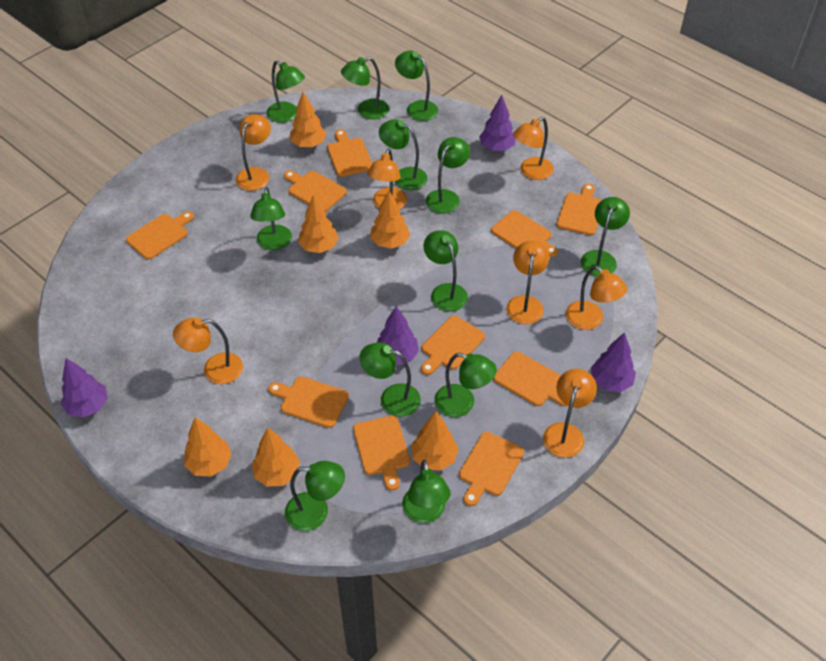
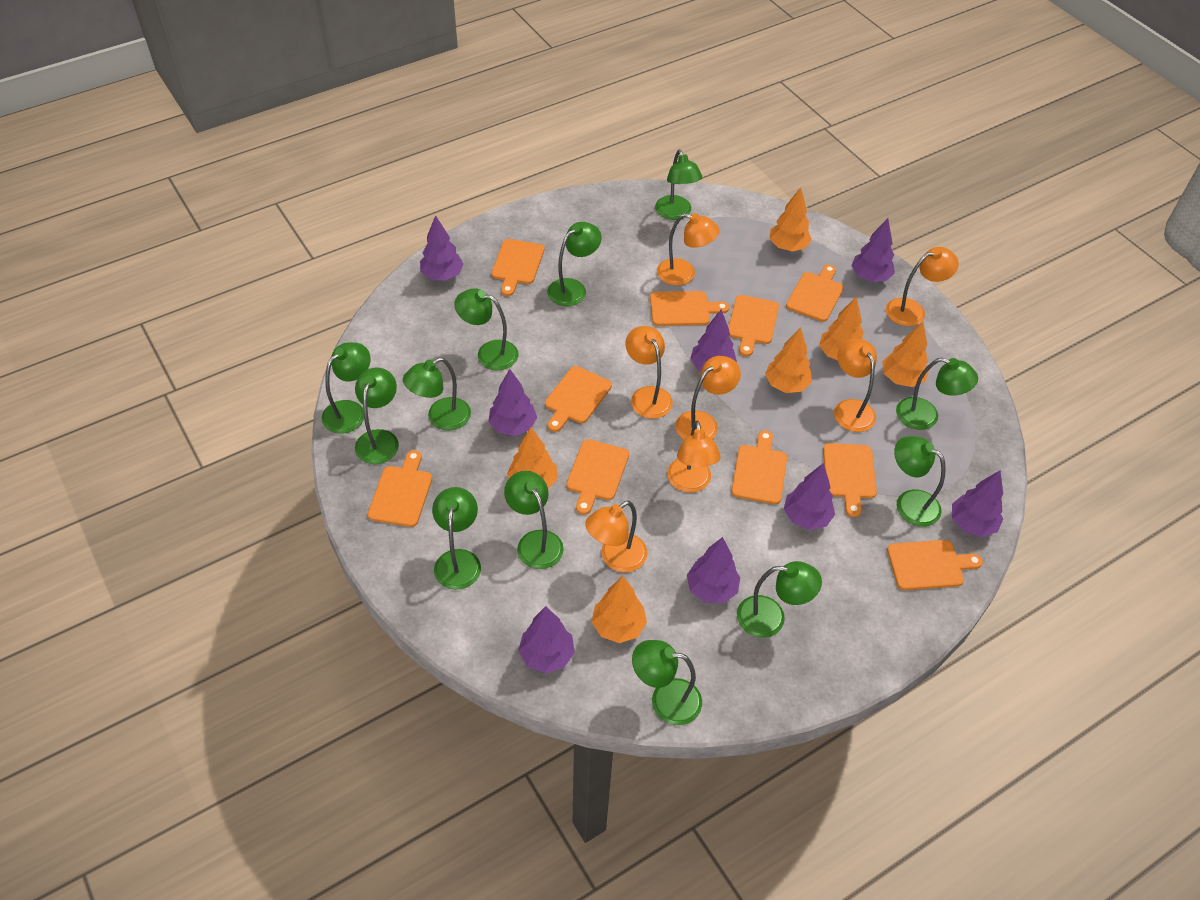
purple tree: 4 -> 8

